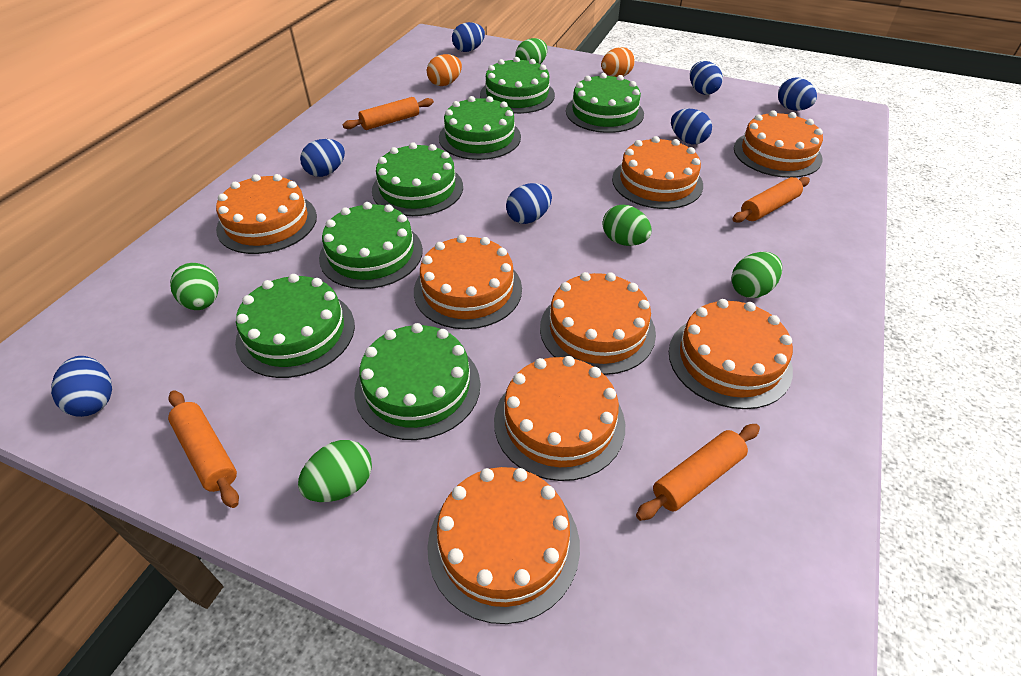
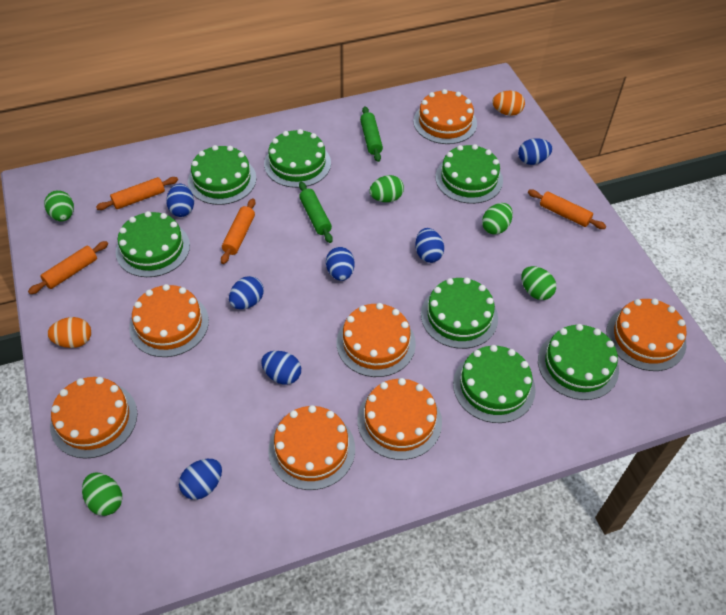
green rolling pin: 0 -> 2
orange cake: 8 -> 7

